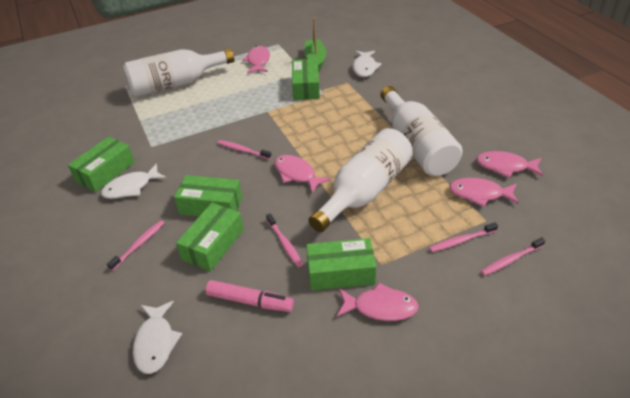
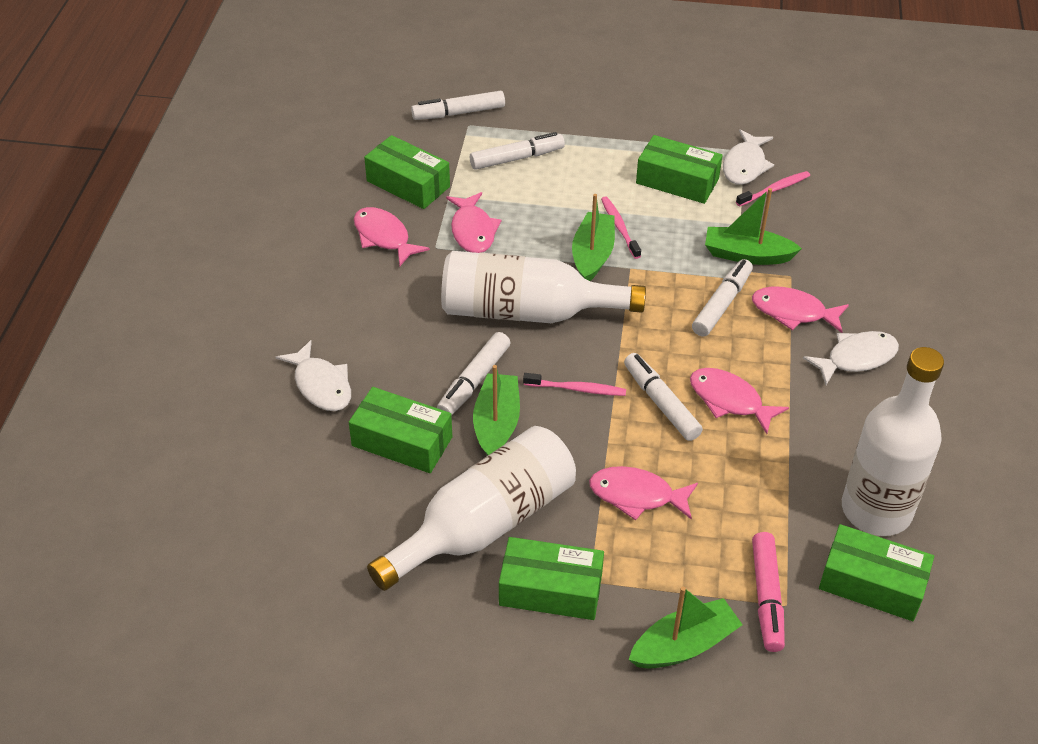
green boat: 1 -> 4
pink toothbrush: 5 -> 3
white marker: 0 -> 5

